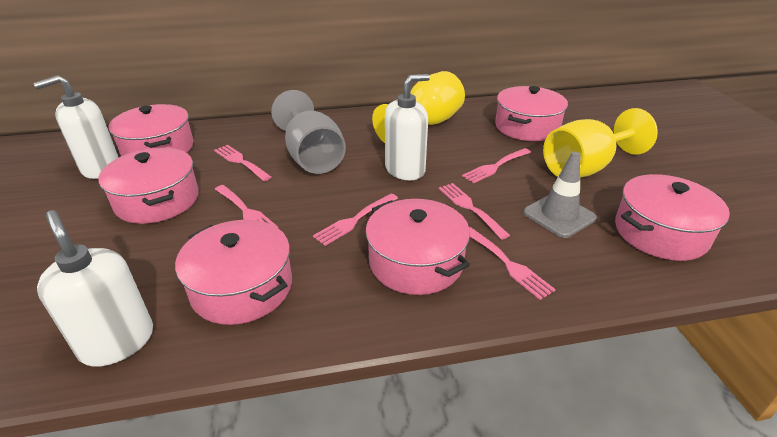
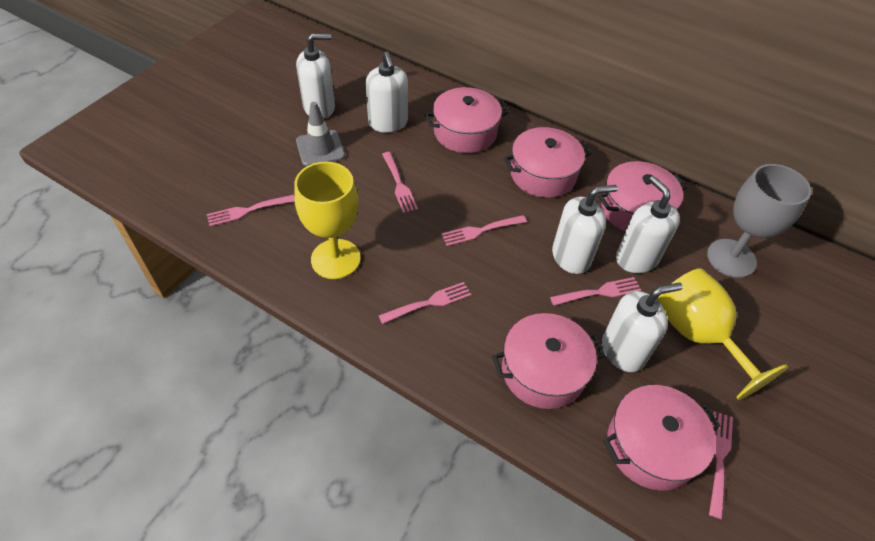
pink pot: 6 -> 5
white soap dispenser: 3 -> 5

